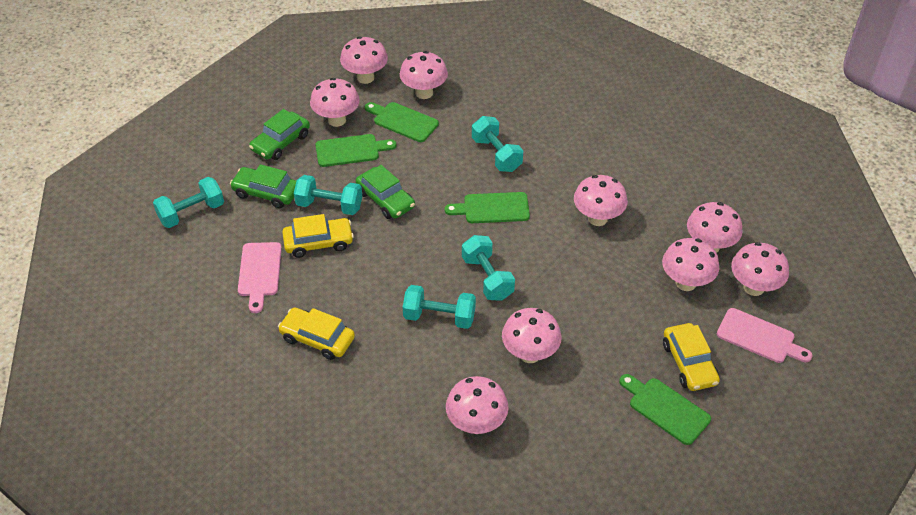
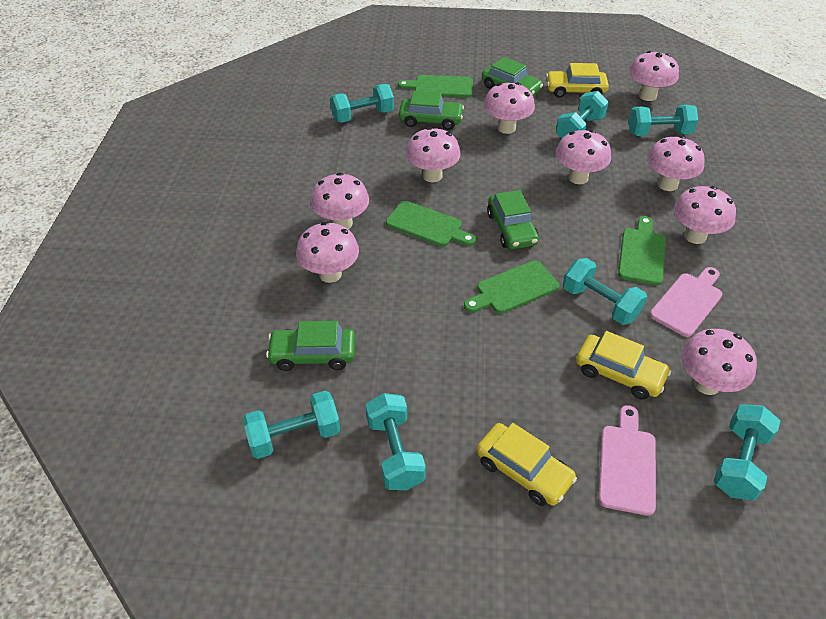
green car: 3 -> 4
turquoise dumbbell: 5 -> 7

